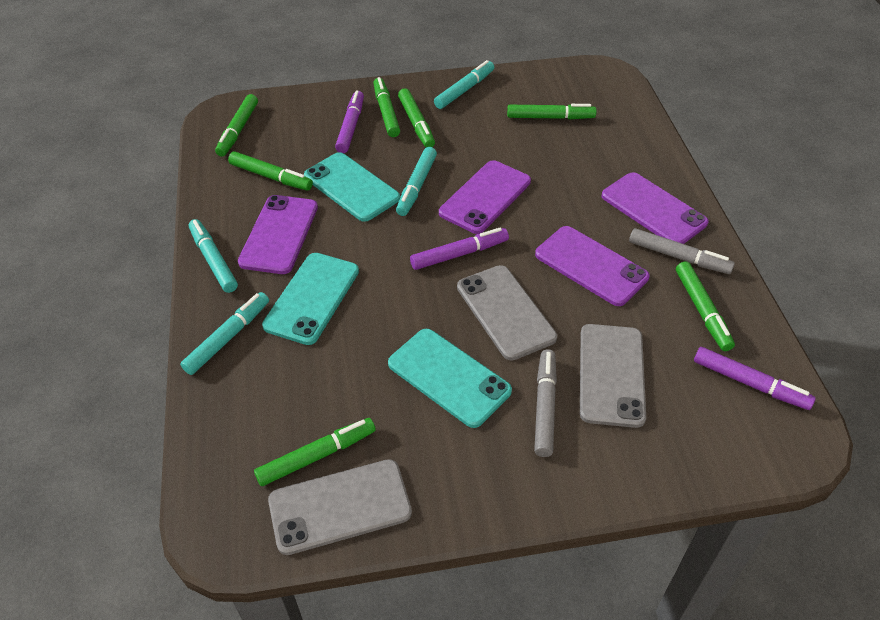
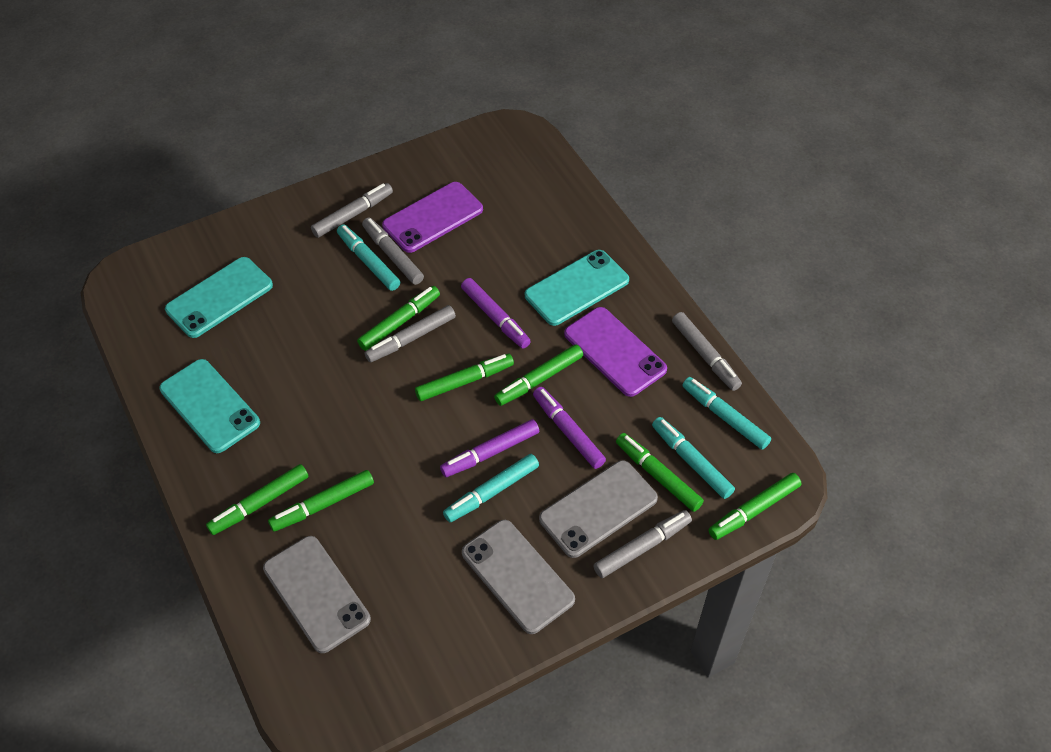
grey marker: 2 -> 5
purple phone: 4 -> 2

